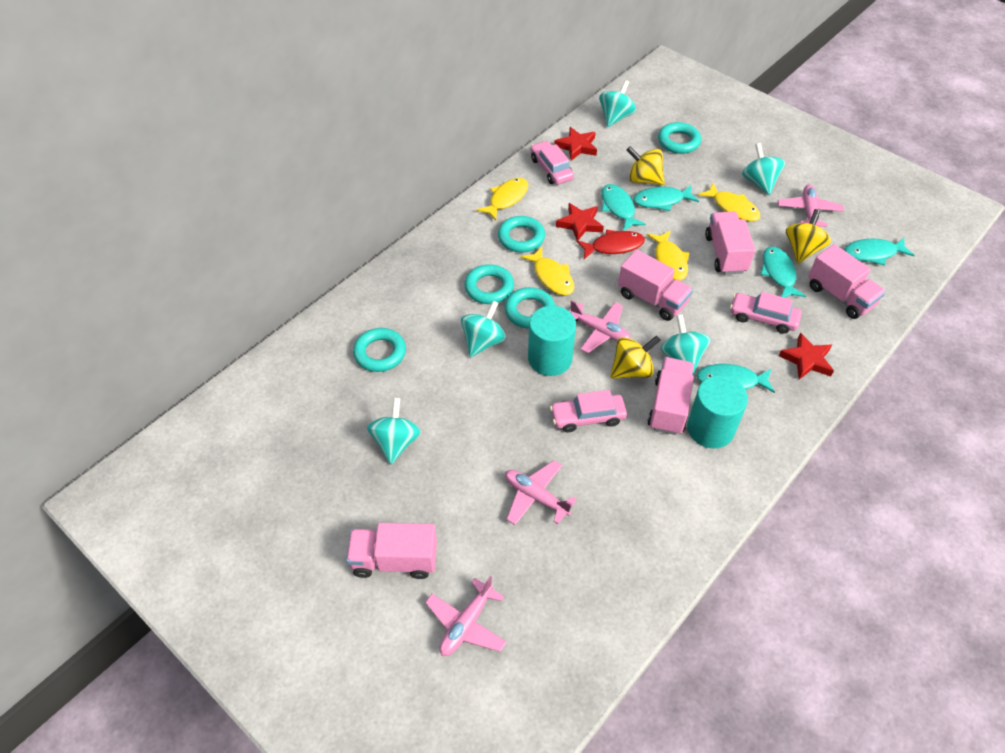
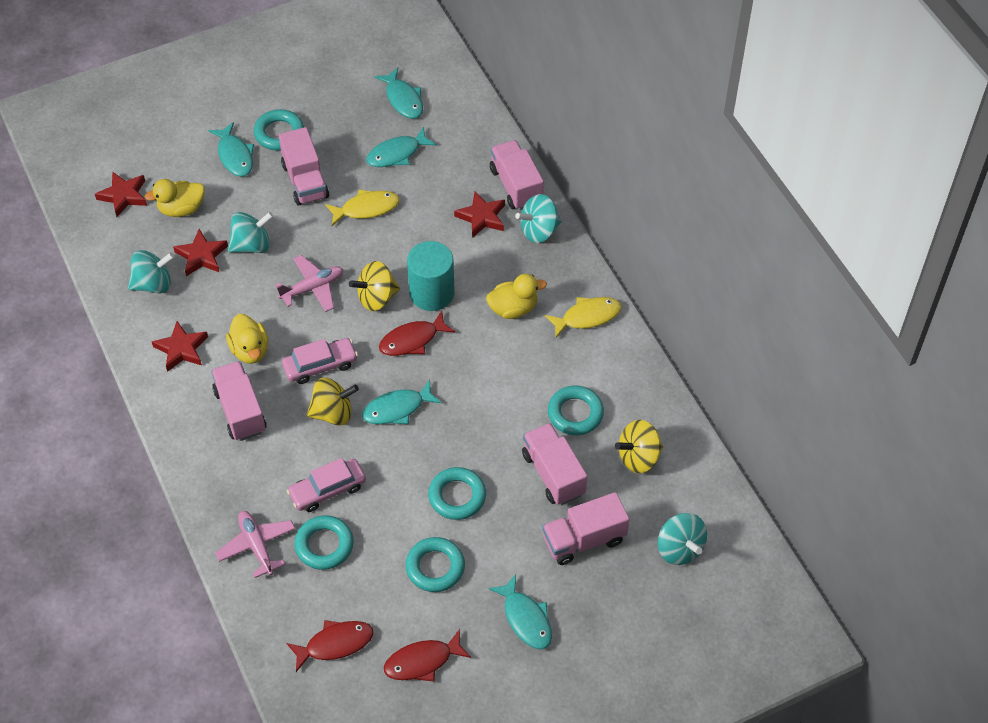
pink car: 3 -> 2
pink plane: 4 -> 2
red fish: 1 -> 3
red star: 3 -> 4
turquoise cylinder: 2 -> 1
turquoise spinning top: 5 -> 4
yellow duck: 0 -> 3
yellow fish: 4 -> 2

